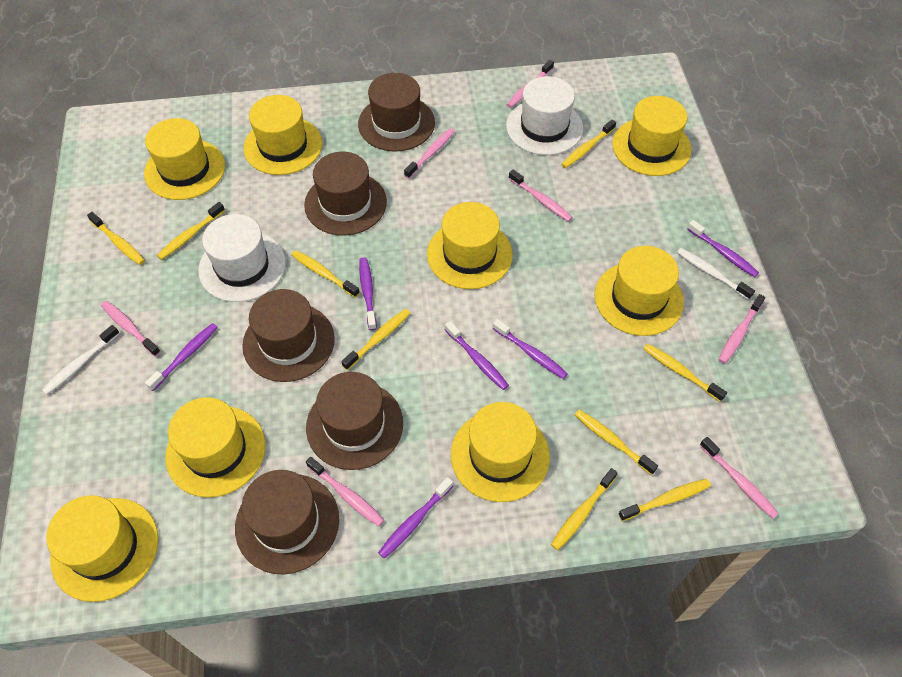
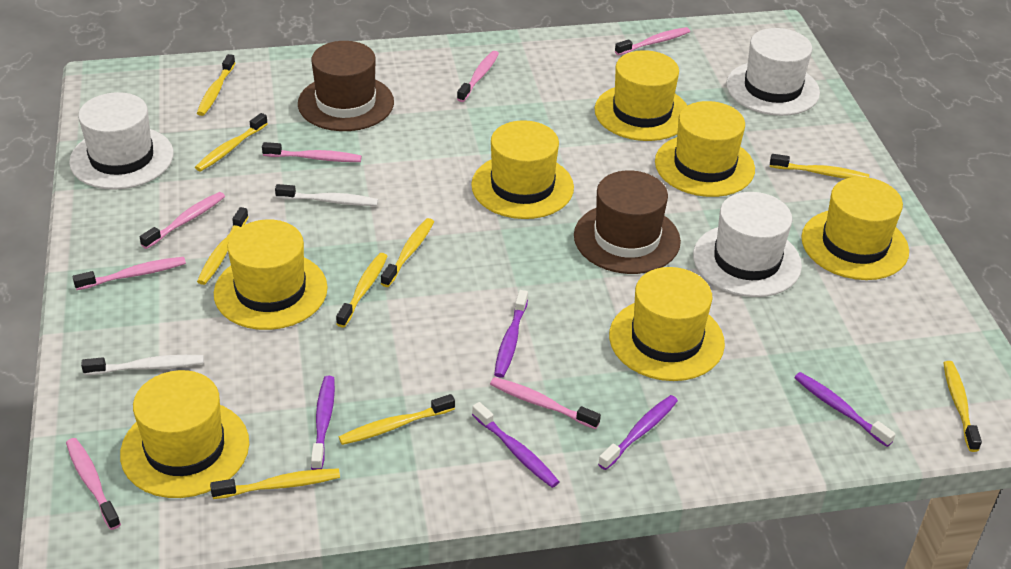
brown hat: 5 -> 2
purple toothbrush: 6 -> 5
white hat: 2 -> 3
yellow hat: 8 -> 7

